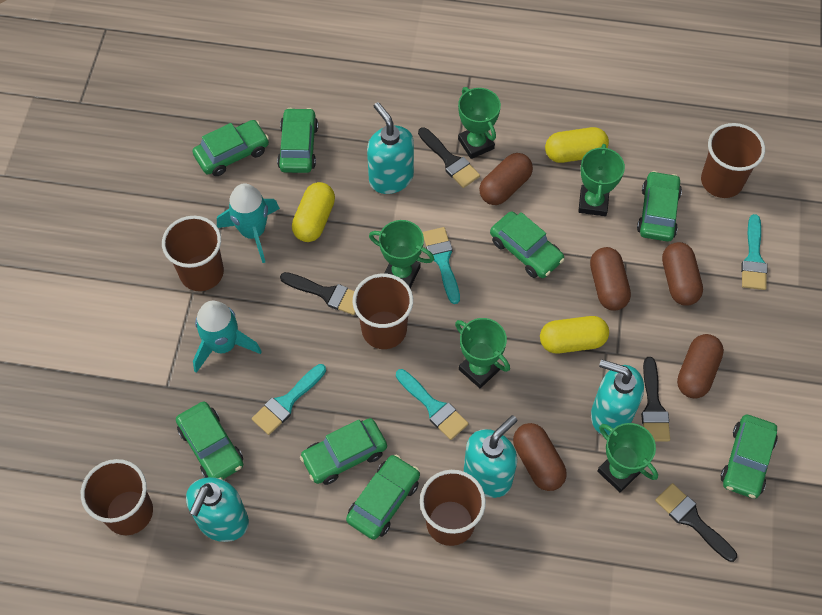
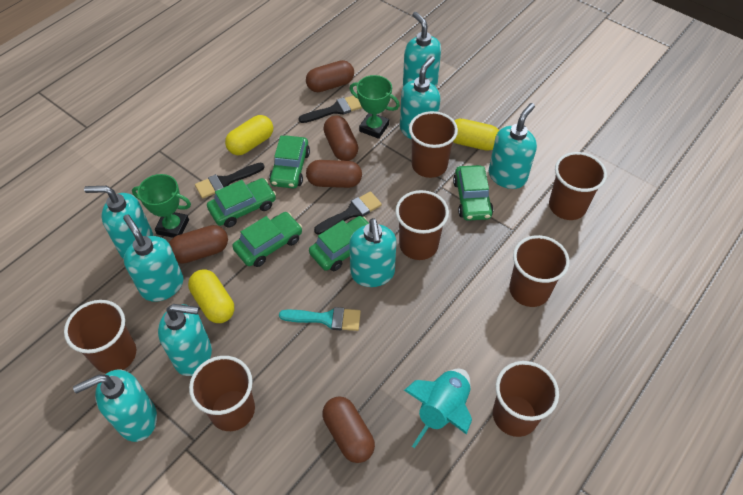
black brush: 4 -> 3
brown cup: 5 -> 7
green car: 8 -> 5
green trophy: 5 -> 2
turquoise brush: 4 -> 1
turquoise rocket: 2 -> 1
turquoise soap dispenser: 4 -> 8

